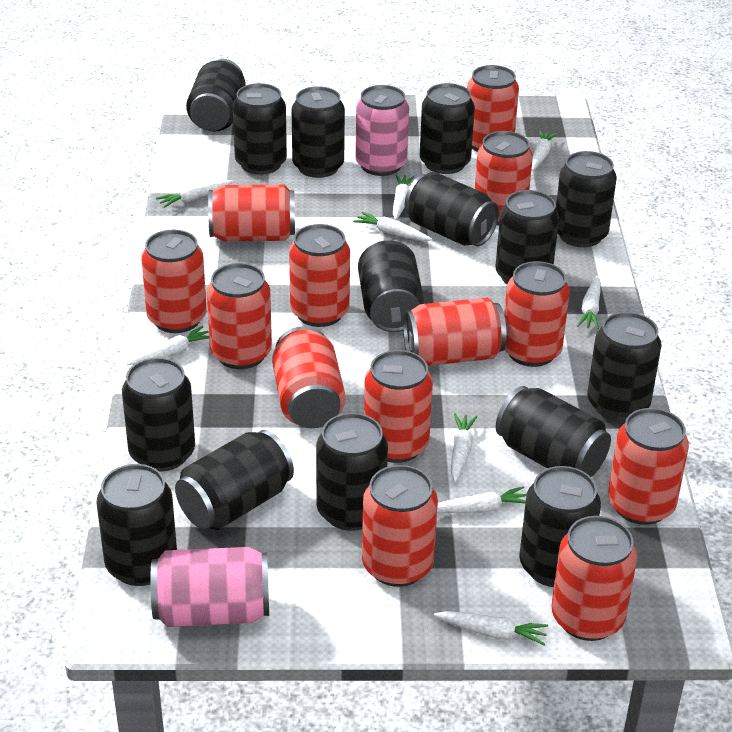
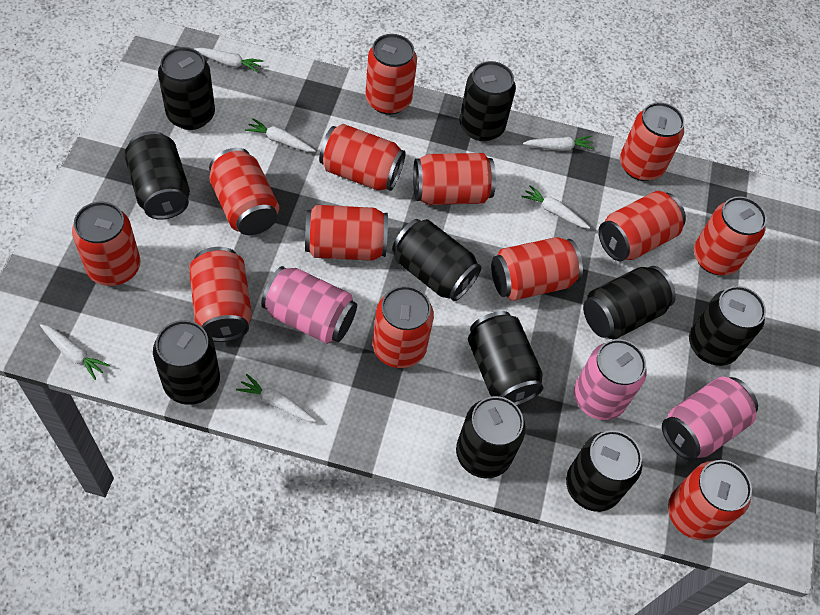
black can: 15 -> 10
pink can: 2 -> 3
white carrot: 9 -> 6

